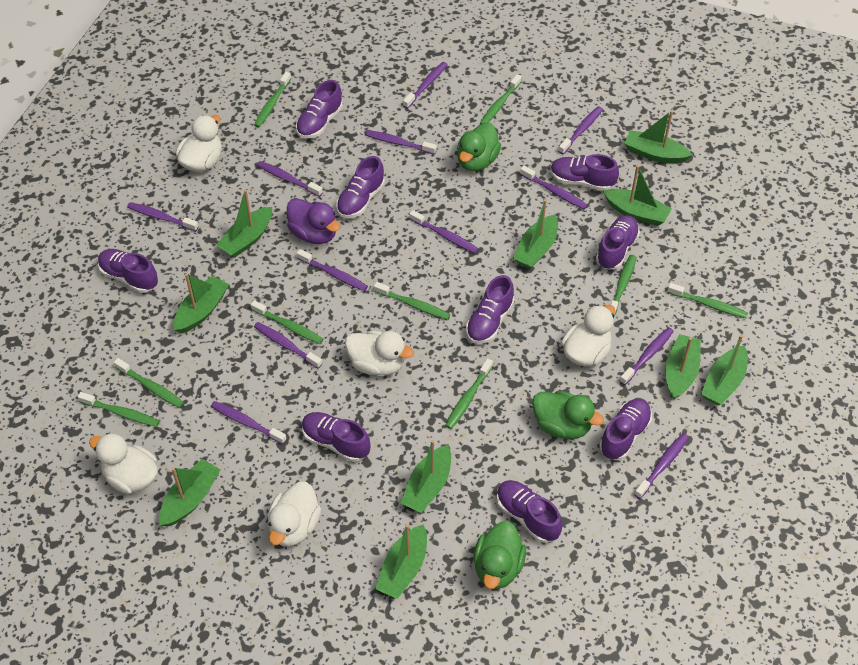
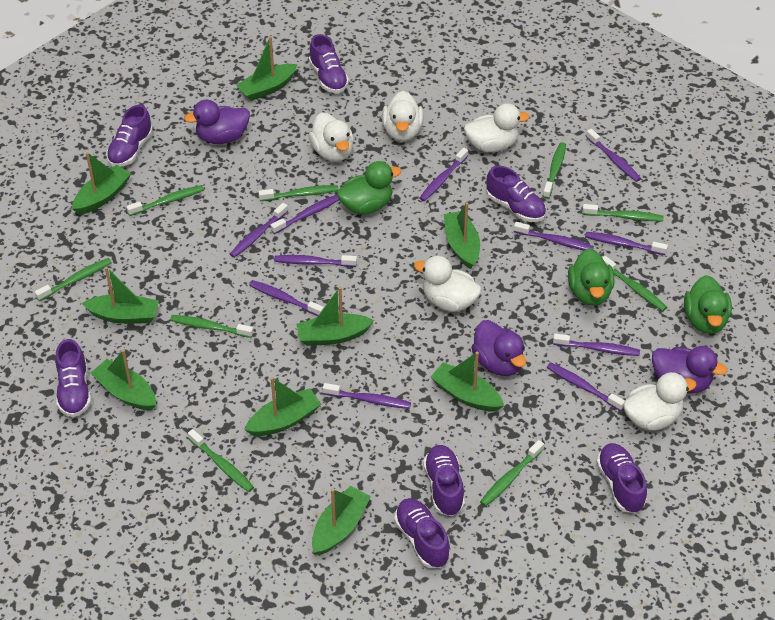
green boat: 10 -> 9
purple duck: 1 -> 3
purple shoe: 9 -> 7
purple toothbrush: 12 -> 11

